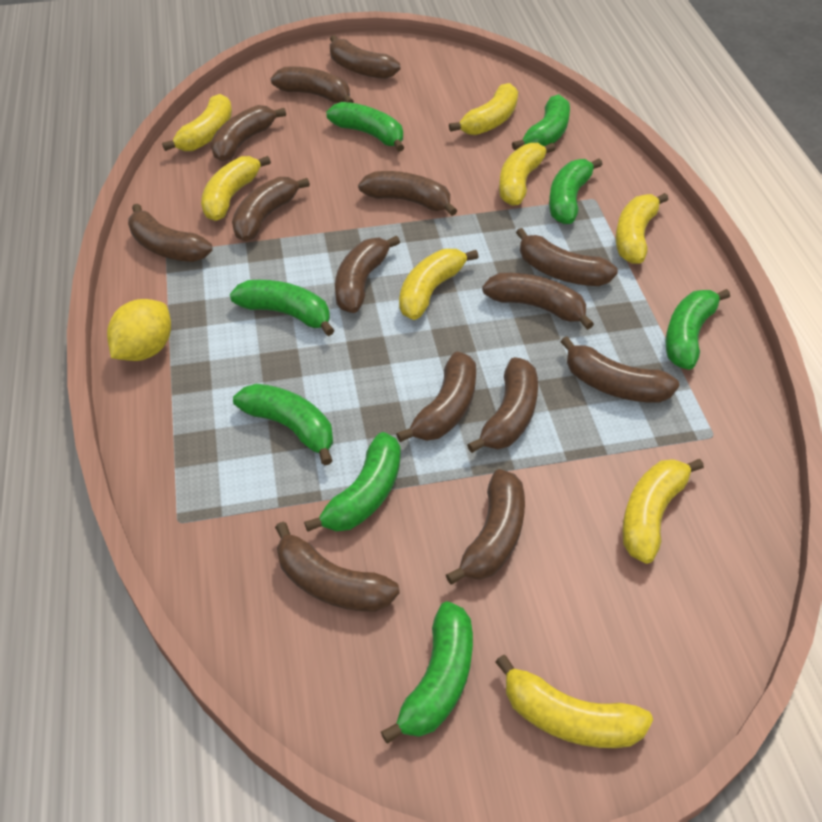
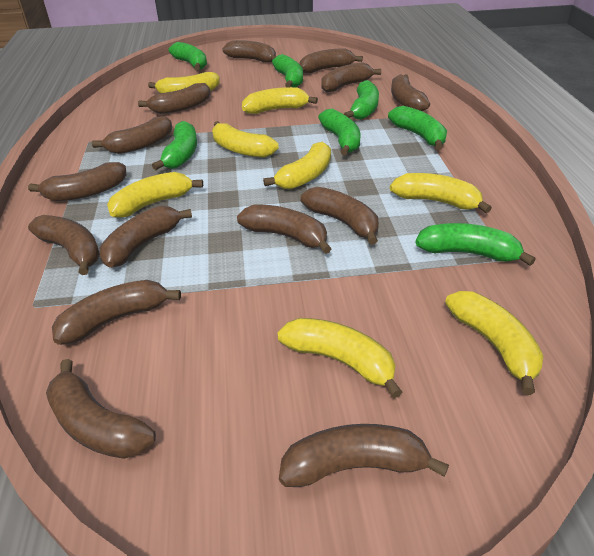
green banana: 8 -> 7
yellow lemon: 1 -> 0

